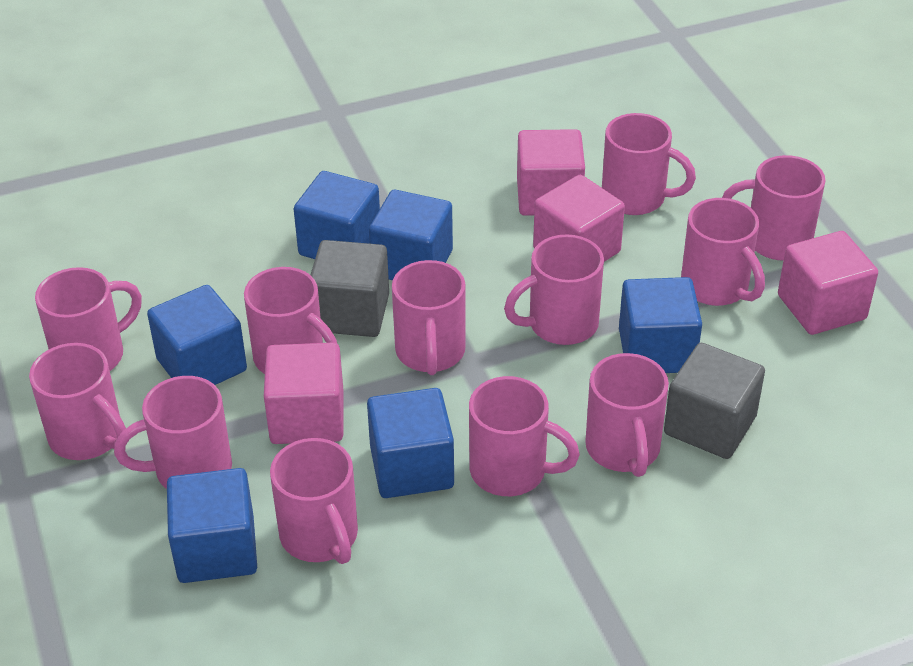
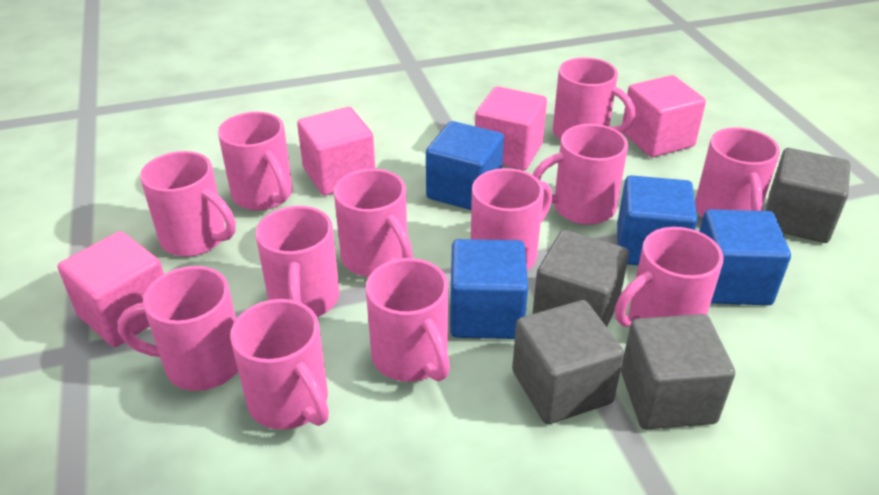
blue cube: 6 -> 4
grey cube: 2 -> 4

